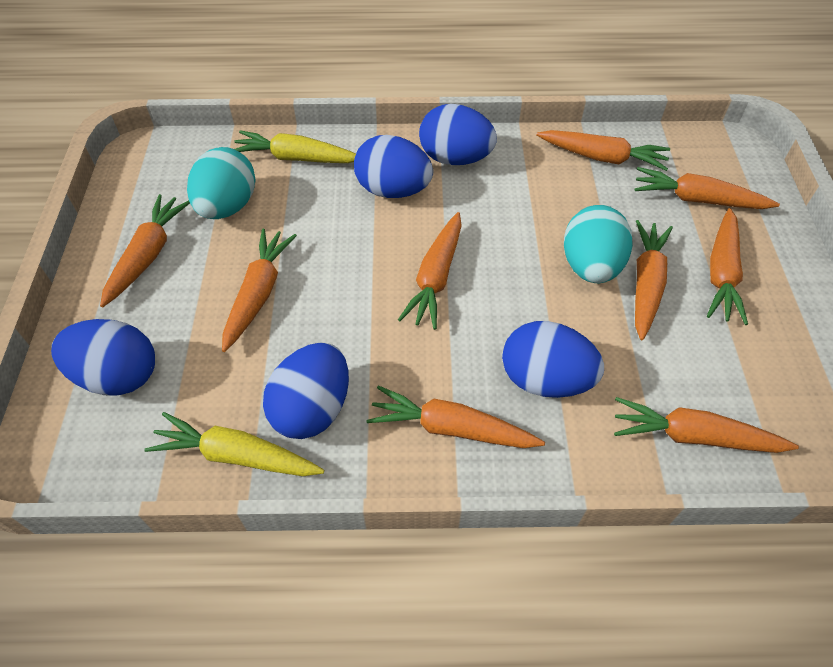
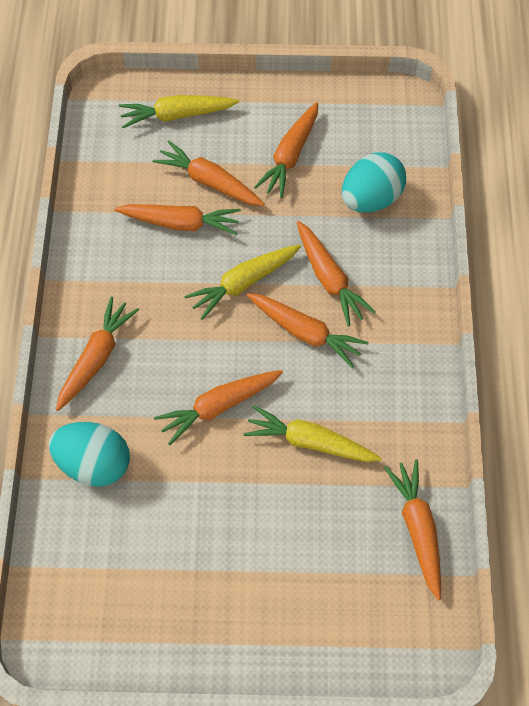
blue egg: 5 -> 0
orange carrot: 9 -> 8
yellow carrot: 2 -> 3

